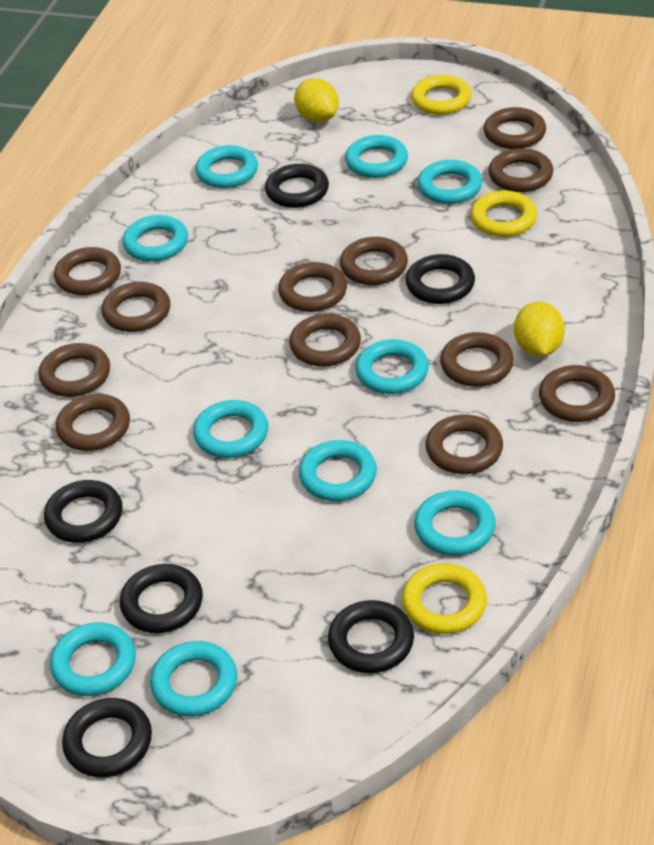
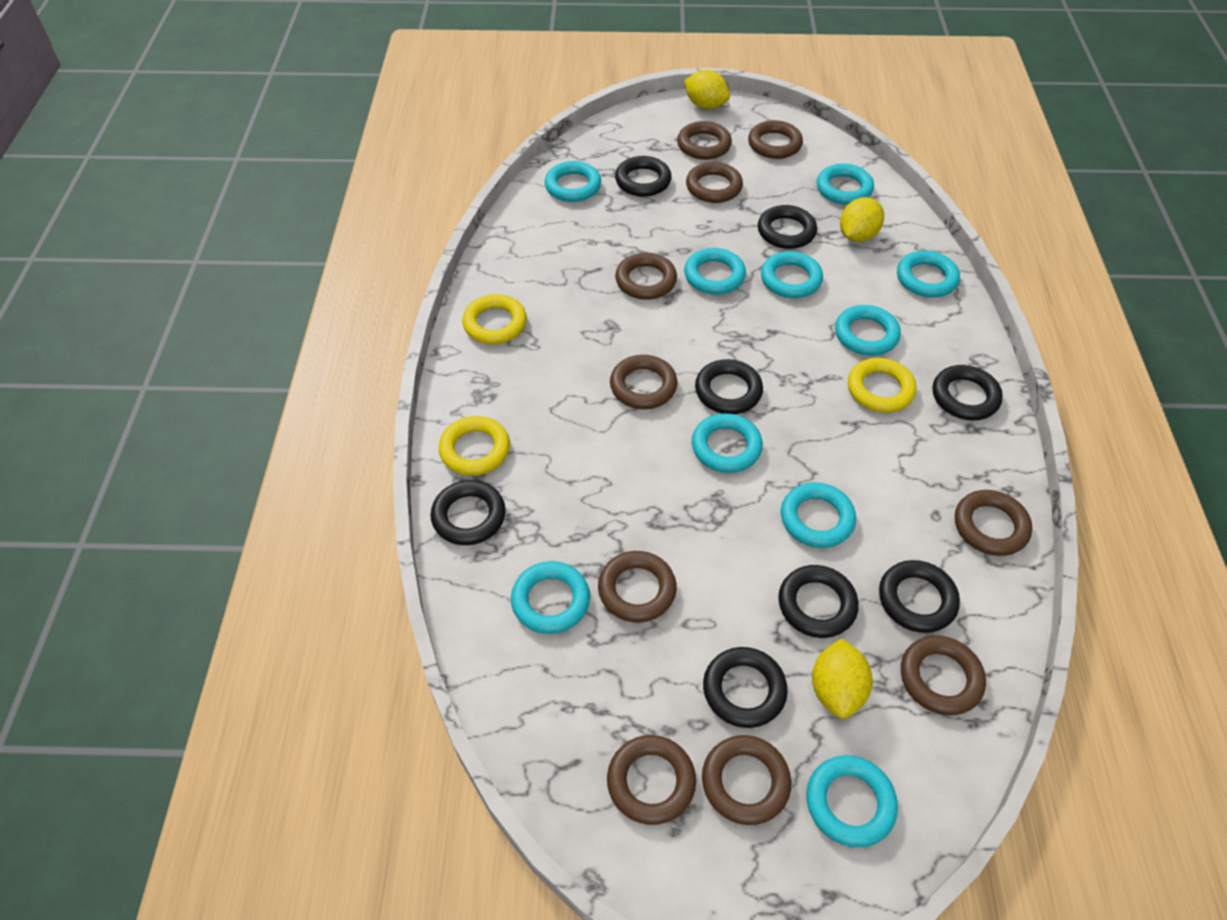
black ring: 6 -> 8
brown ring: 12 -> 10
yellow lemon: 2 -> 3

